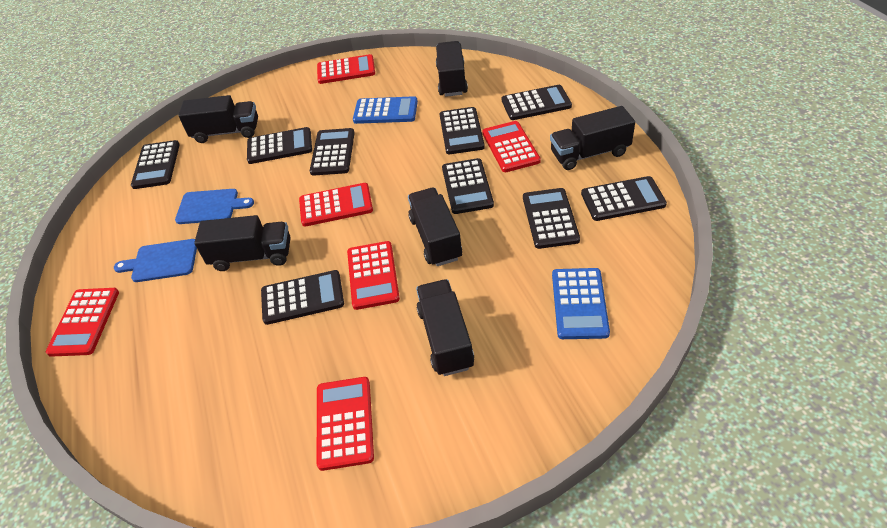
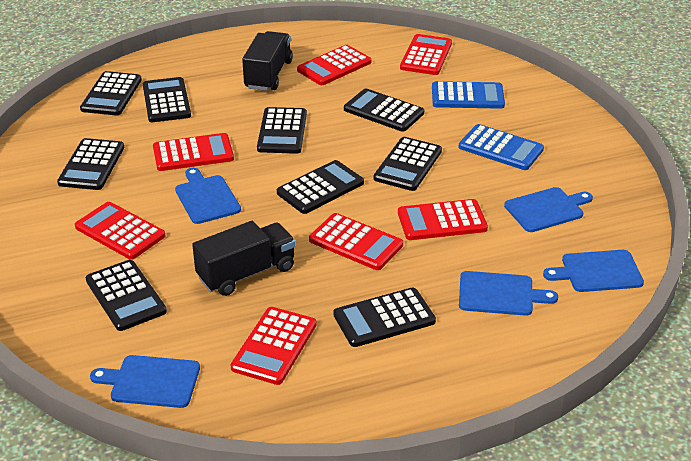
black truck: 6 -> 2
blue cutting board: 2 -> 5
red calculator: 6 -> 7

